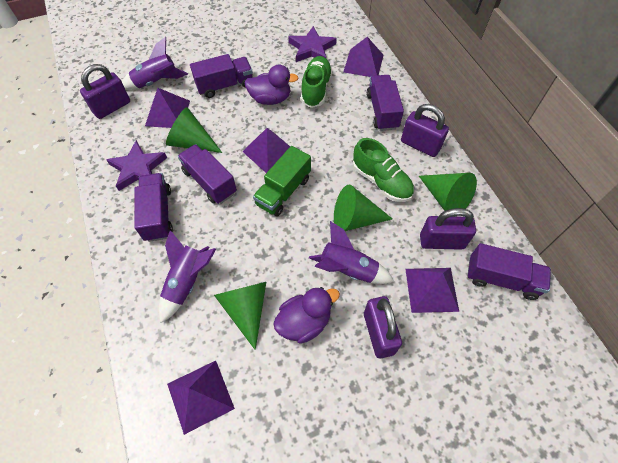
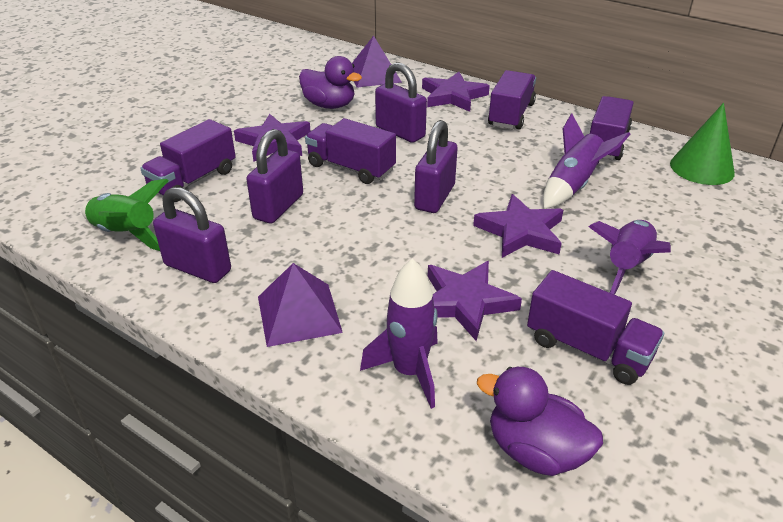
green cone: 4 -> 1
green rocket: 0 -> 1
green shoe: 2 -> 0
green truck: 1 -> 0
purple pyramid: 5 -> 2
purple star: 2 -> 4

